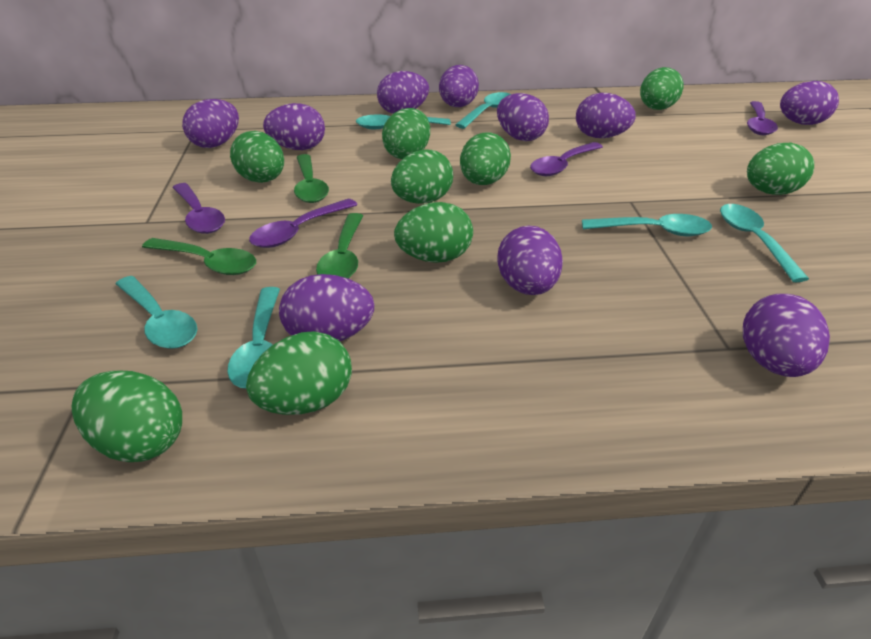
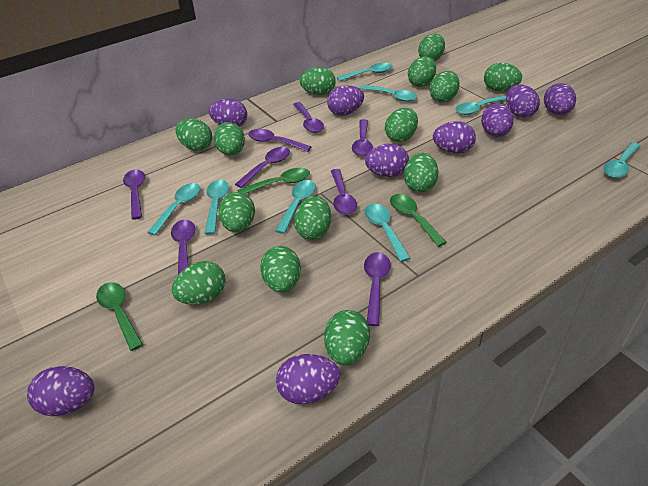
green egg: 9 -> 14
purple egg: 10 -> 9
purple spoon: 4 -> 8
turquoise spoon: 6 -> 8

